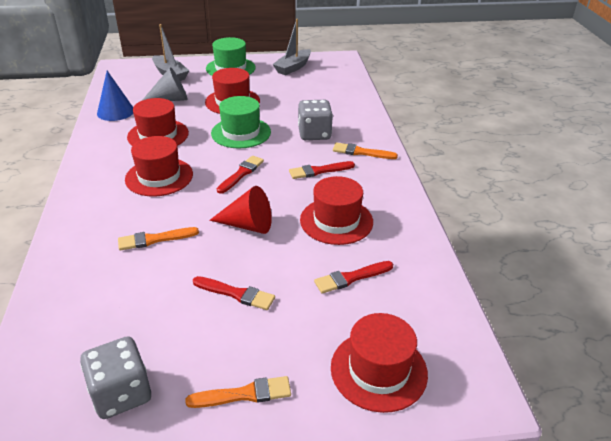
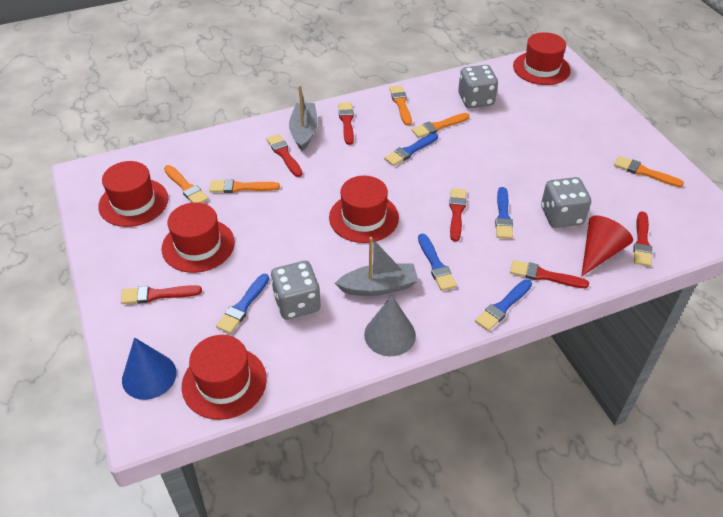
blue brush: 0 -> 5
green hat: 2 -> 0
grey dice: 2 -> 3
orange brush: 3 -> 5
red brush: 4 -> 6

